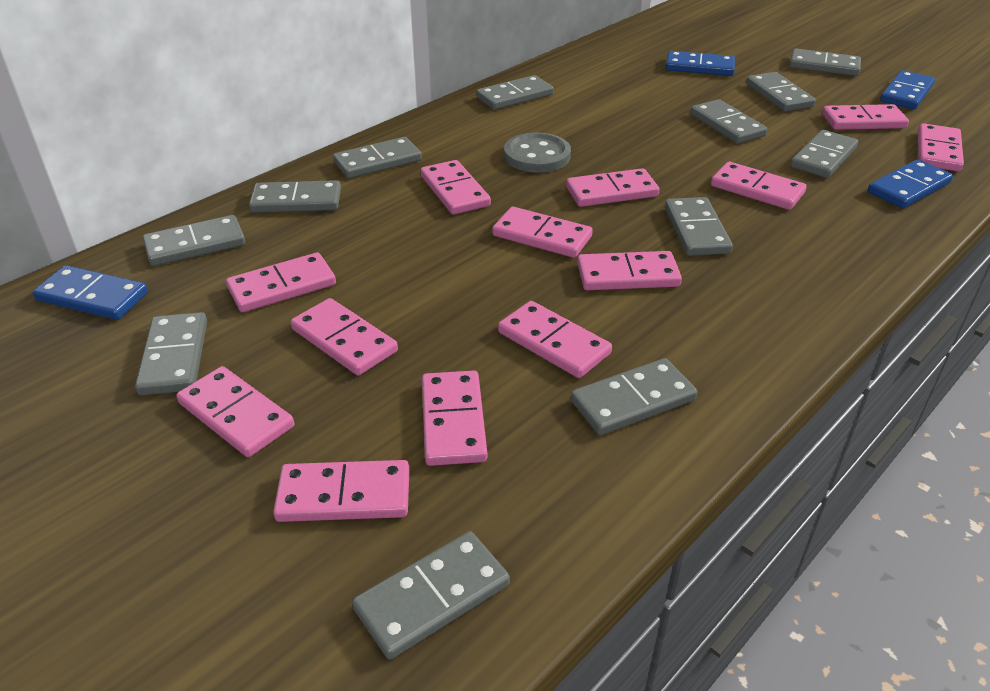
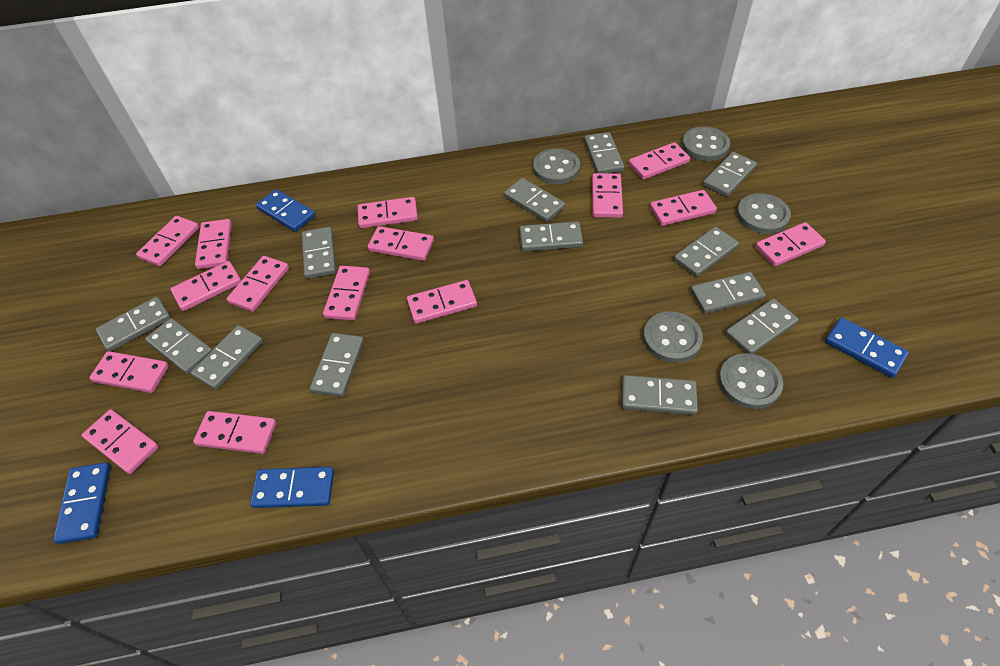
grey button: 1 -> 5
grey domino: 12 -> 13
pink domino: 13 -> 15

